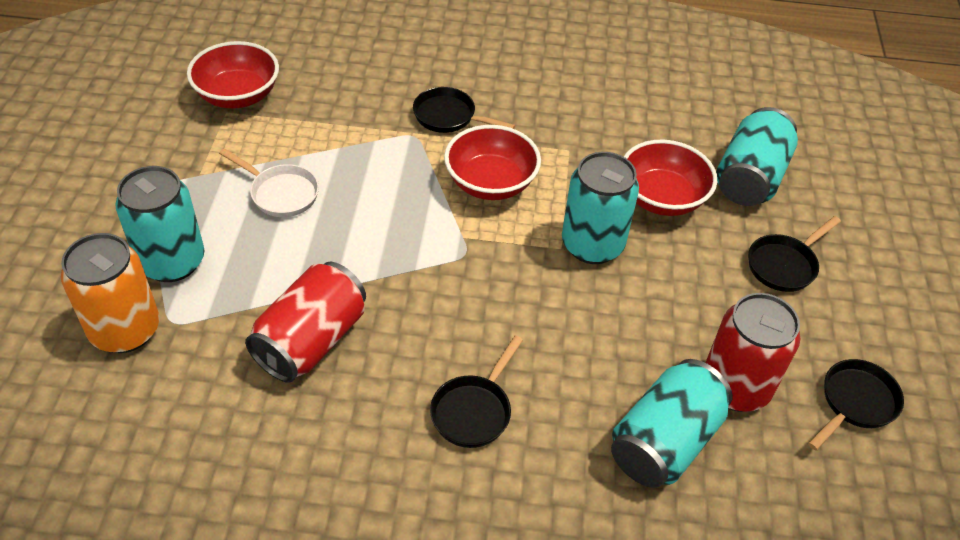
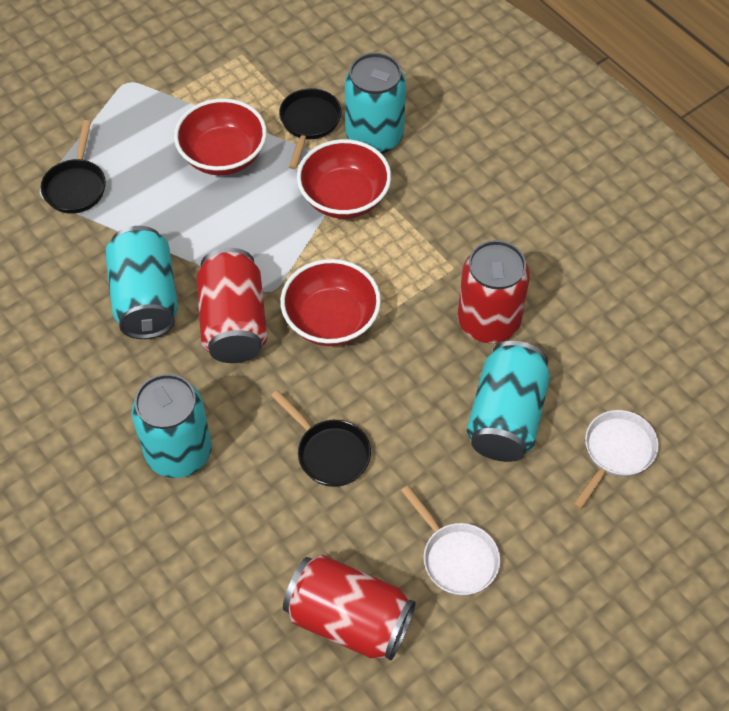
black pan: 4 -> 3
orange can: 1 -> 0
red can: 2 -> 3
white pan: 1 -> 2

